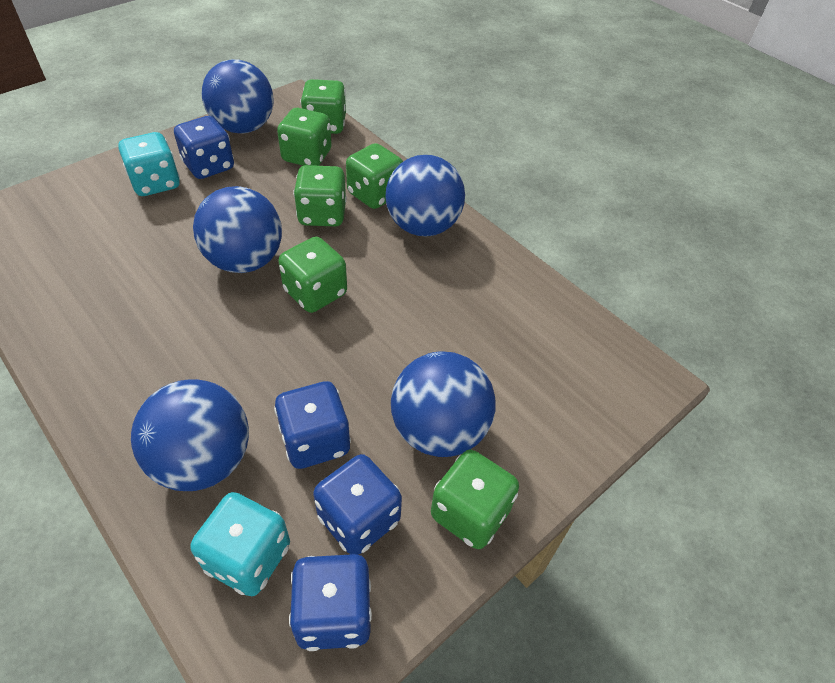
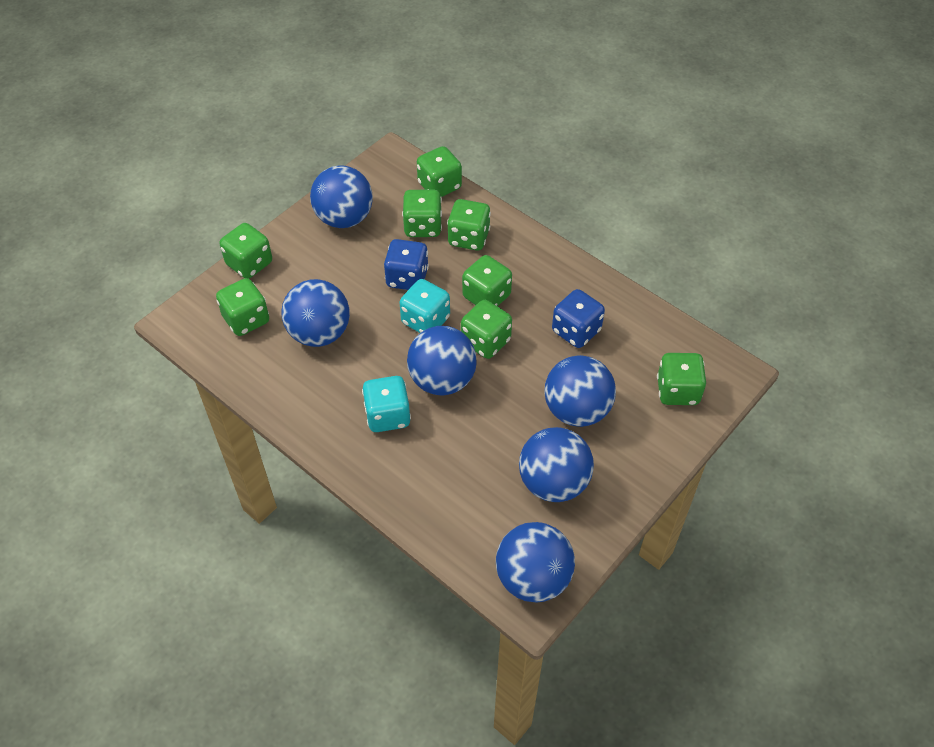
blue ball: 5 -> 6
blue dice: 4 -> 2
green dice: 6 -> 8

